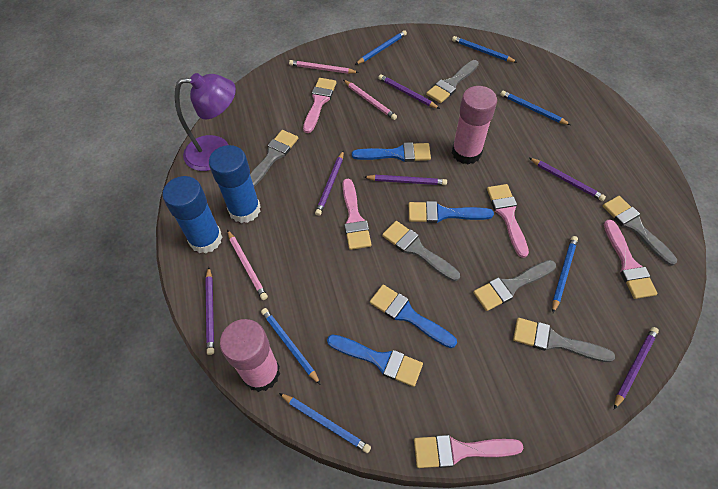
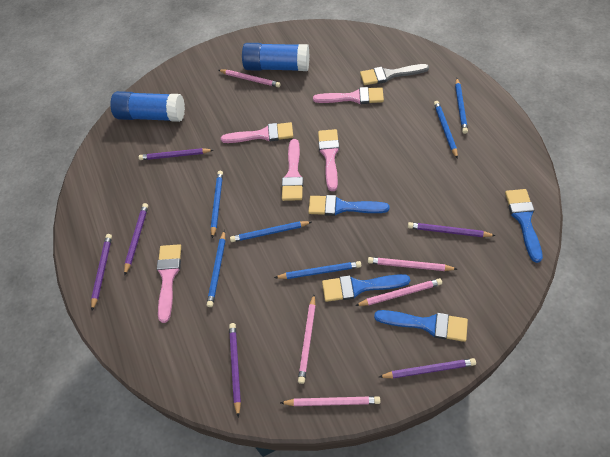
grey brush: 6 -> 1
pink glue stick: 2 -> 0
pink pencil: 3 -> 5
purple lamp: 1 -> 0

